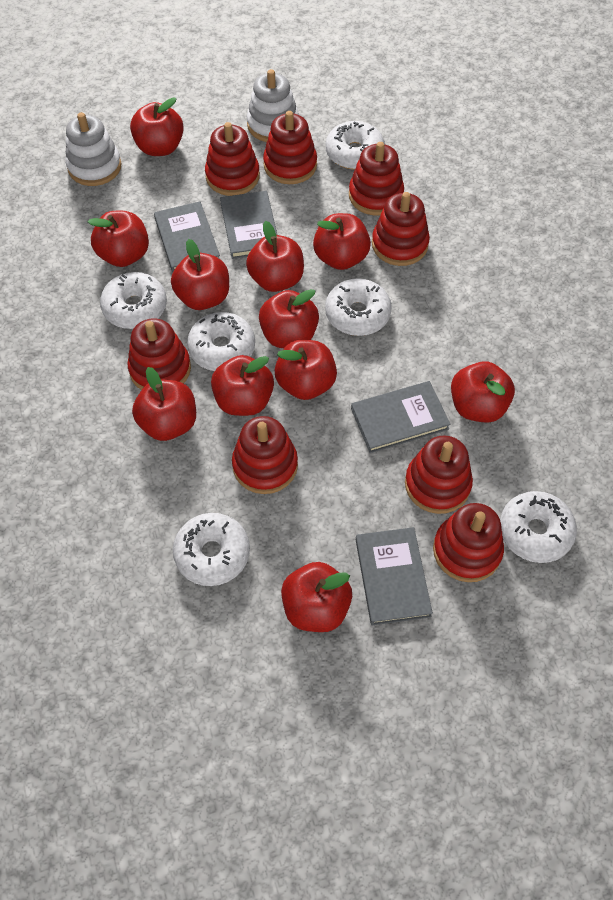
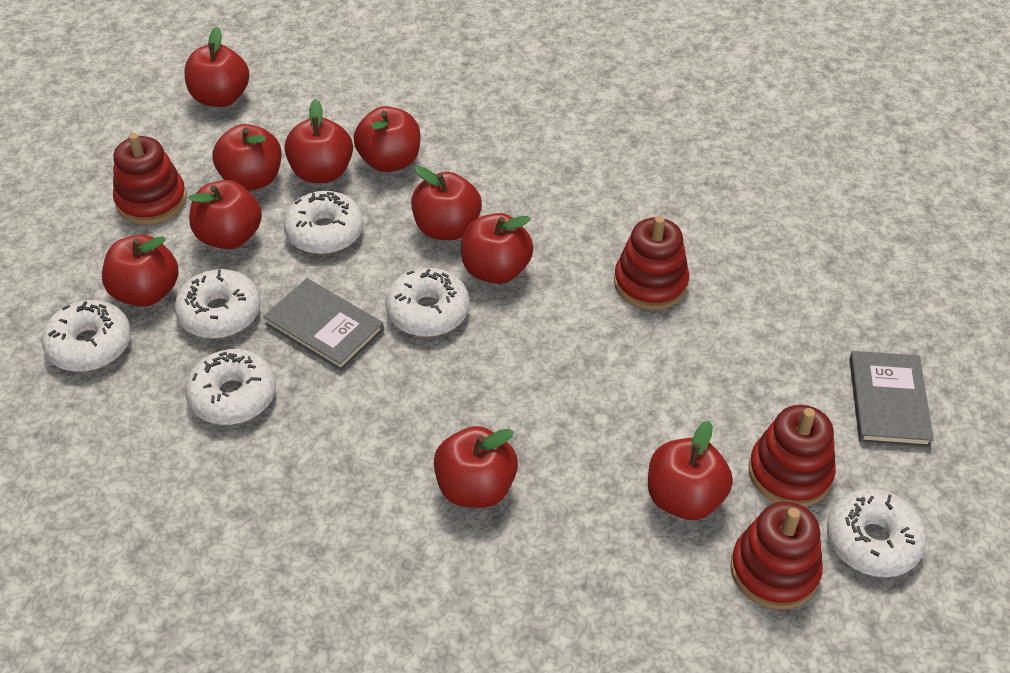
grey book: 4 -> 2
red apple: 11 -> 10
red stacking toy: 8 -> 4
white stacking toy: 2 -> 0

